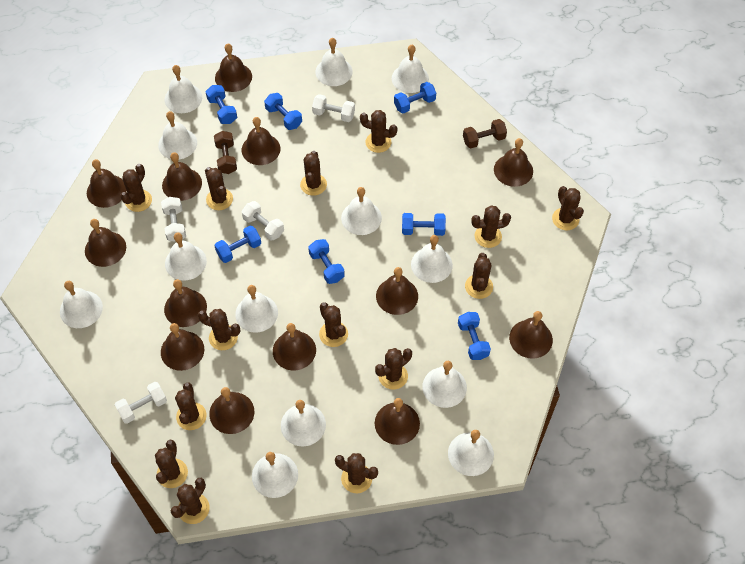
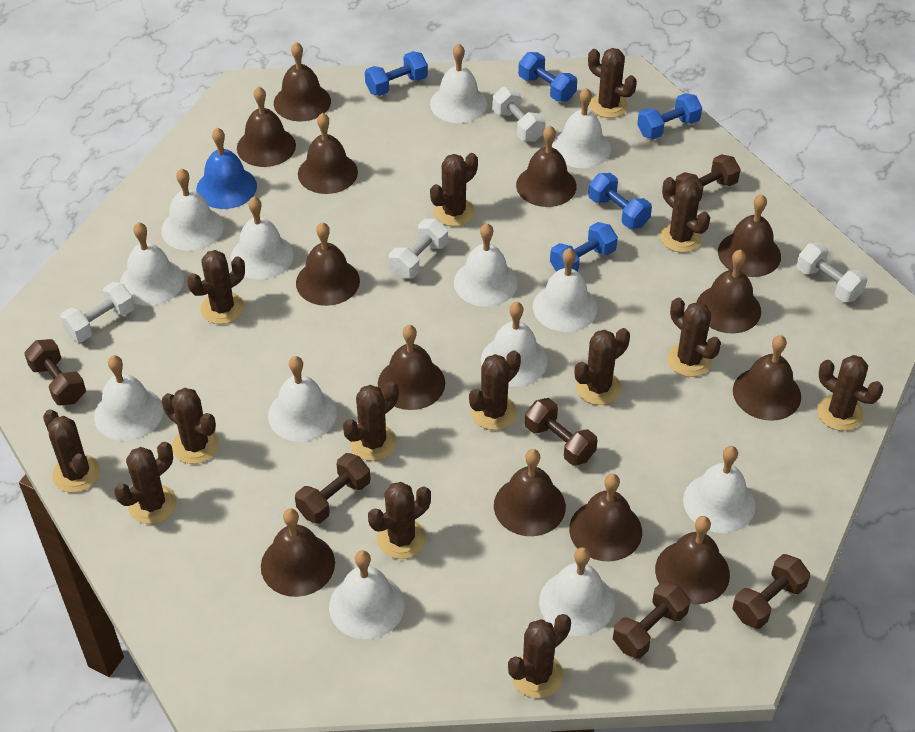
blue bell: 0 -> 1
blue dumbbell: 7 -> 5
brown dumbbell: 2 -> 6

